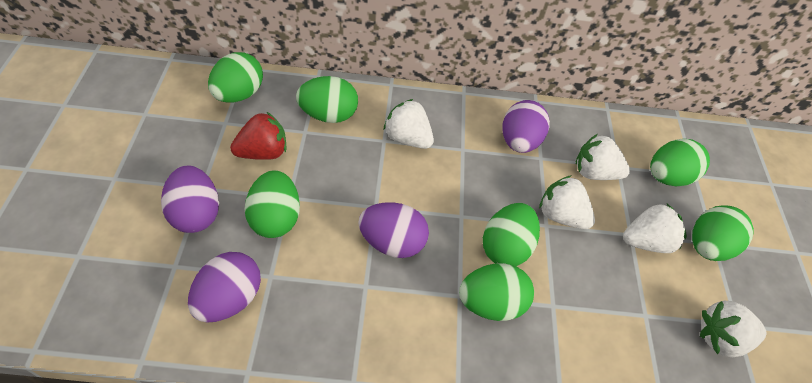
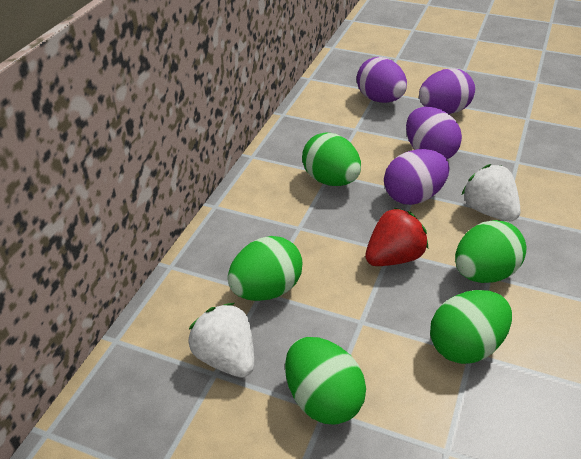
green egg: 7 -> 5
white strawberry: 5 -> 2

